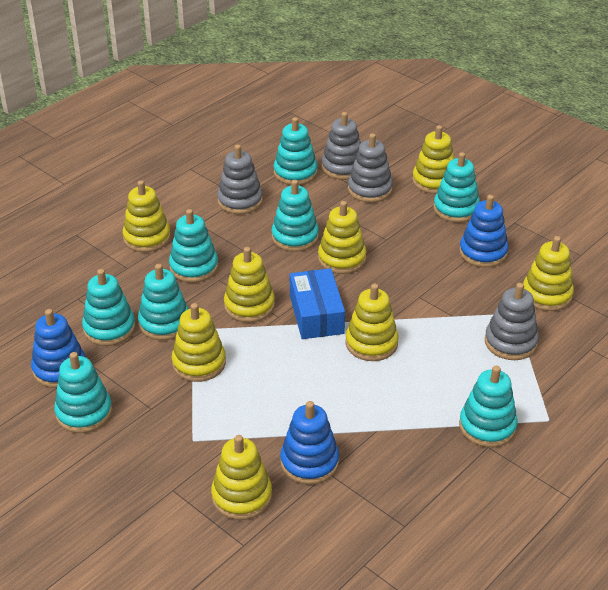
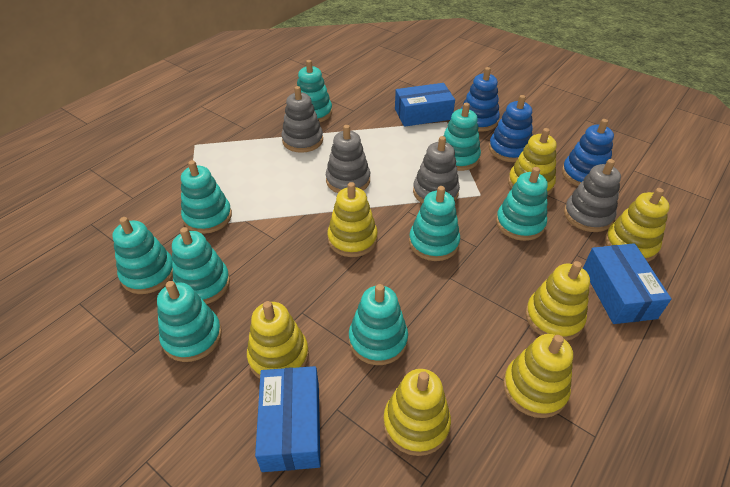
blue box: 1 -> 3
turquoise stacking toy: 8 -> 9
yellow stacking toy: 8 -> 7

